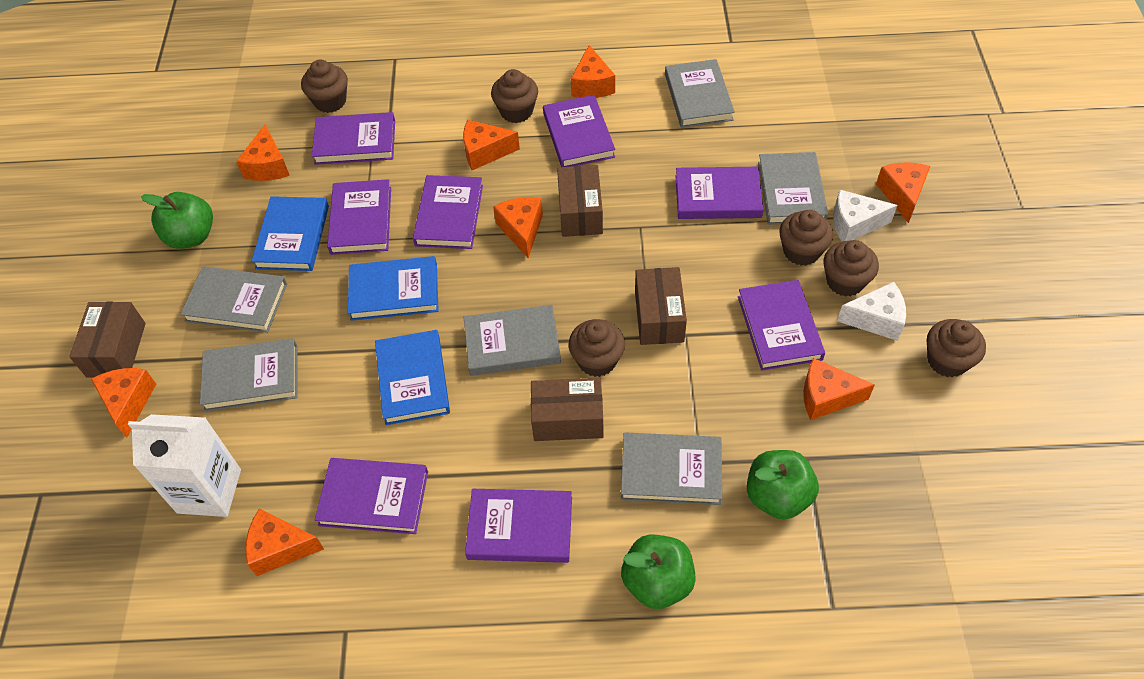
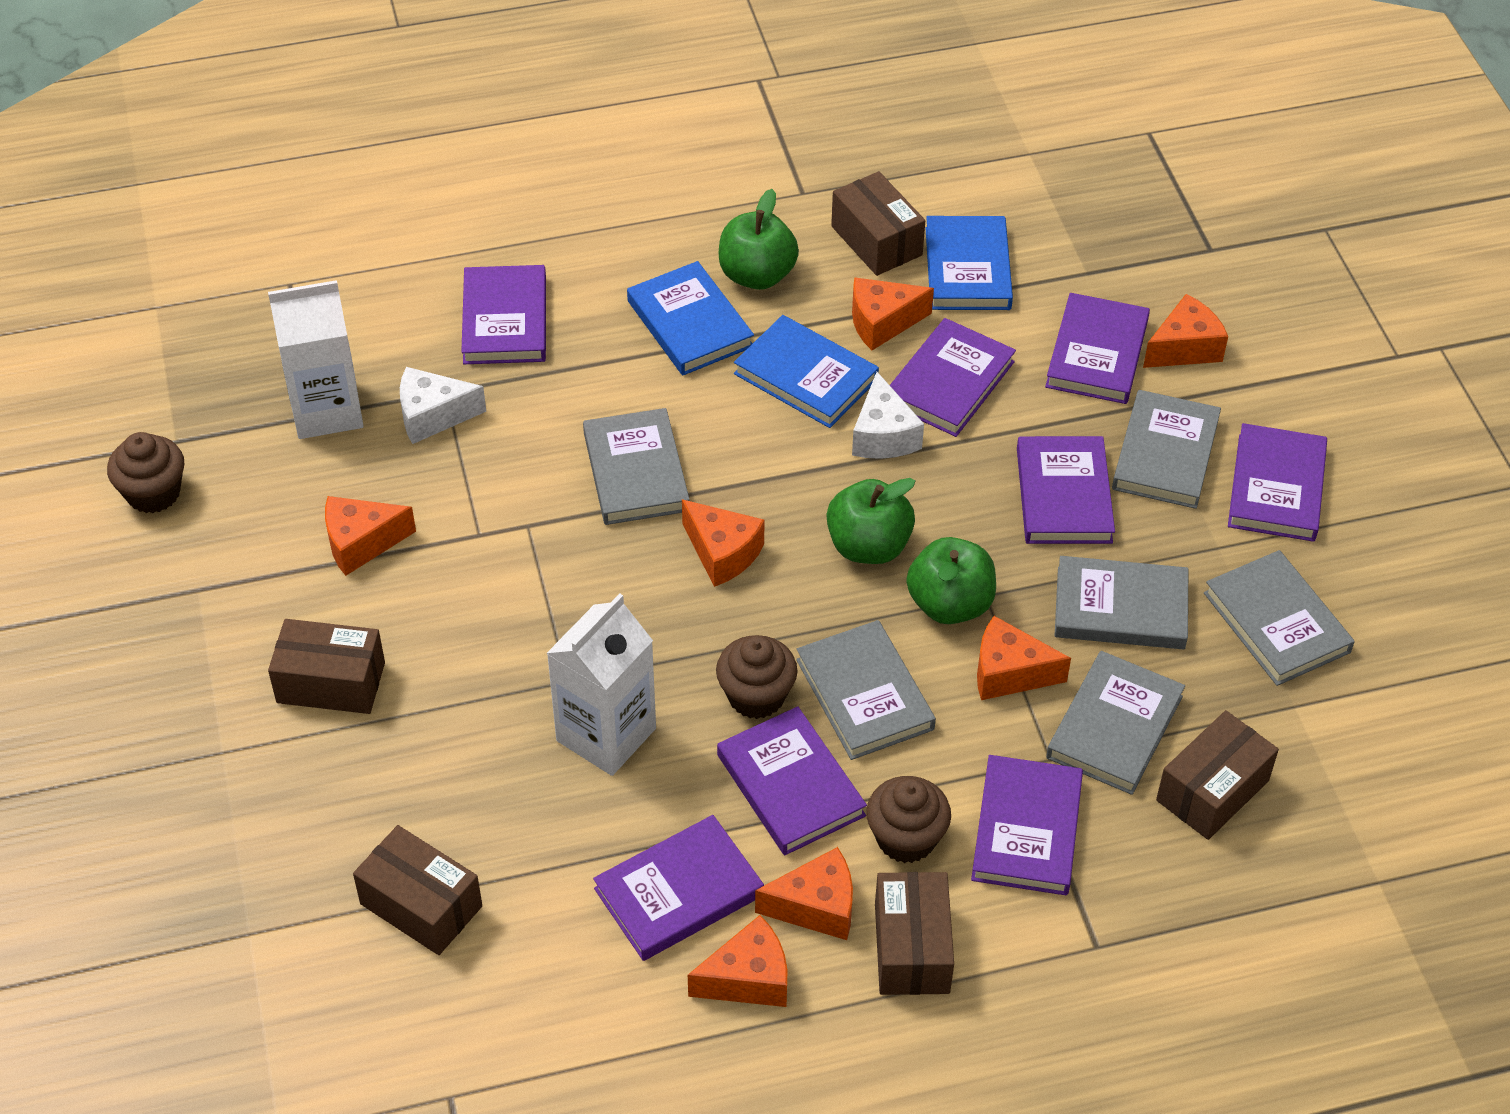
brown box: 4 -> 5
brown cupcake: 6 -> 3
orange cheese: 8 -> 7
white carton: 1 -> 2

